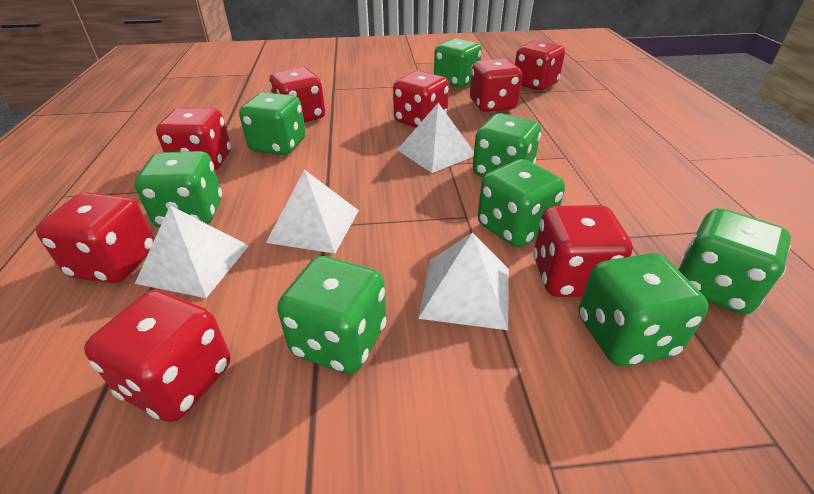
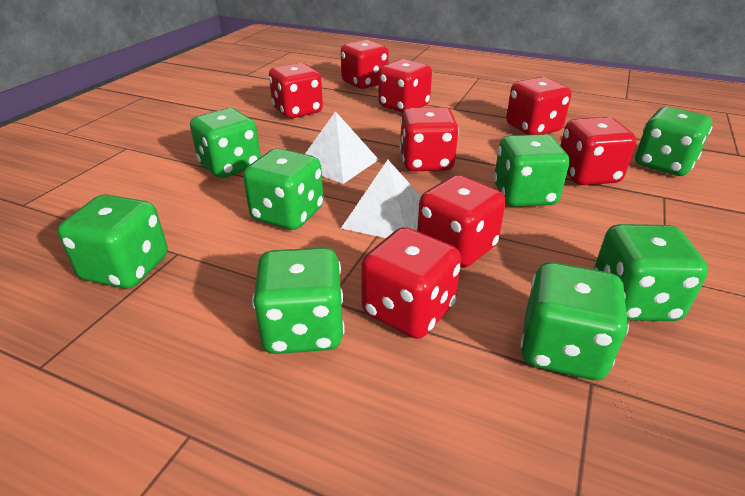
white pyramid: 4 -> 2

